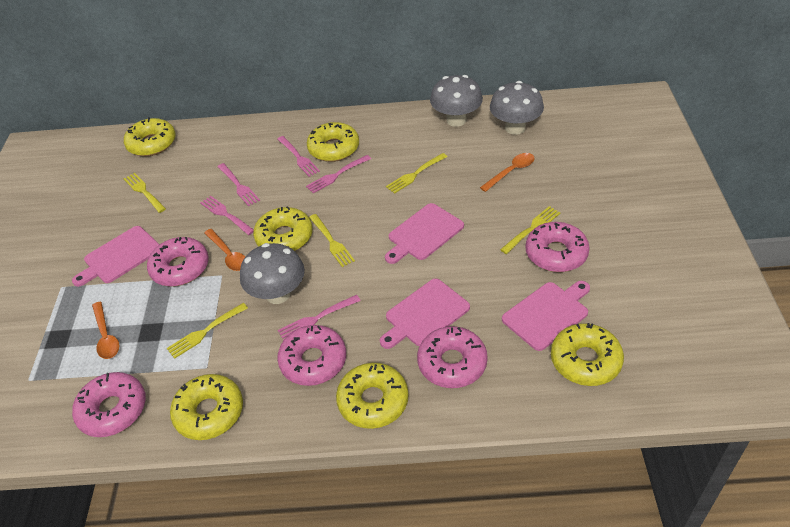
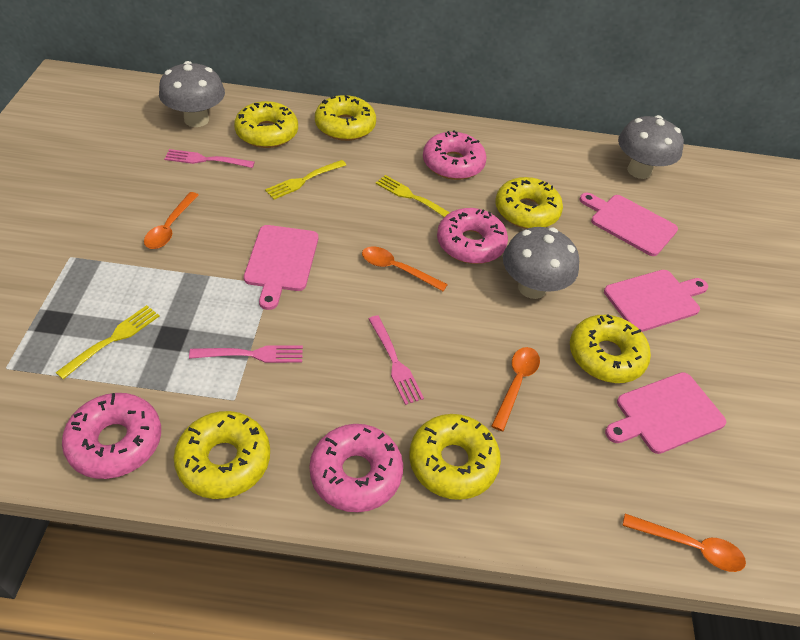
orange spoon: 3 -> 4
pink donut: 5 -> 4
pink fork: 5 -> 3
yellow fork: 5 -> 3

